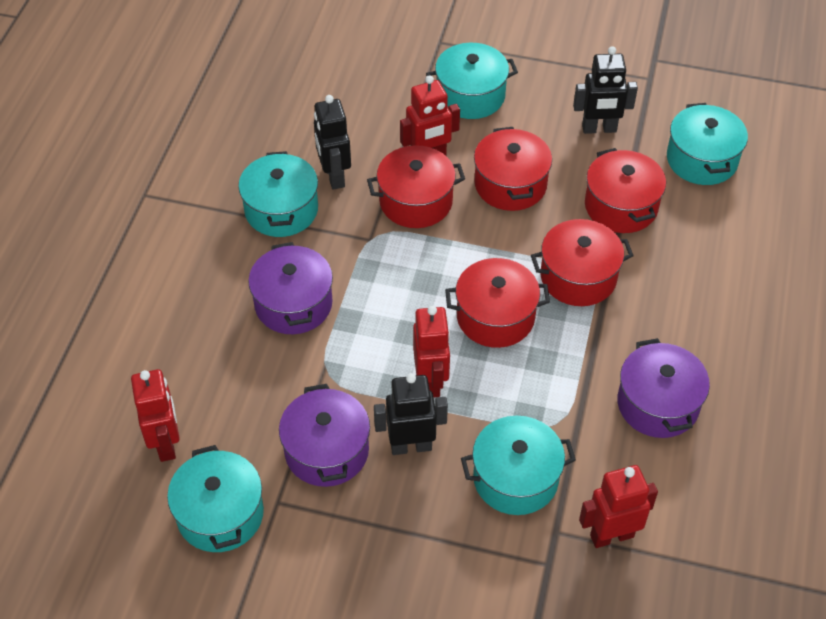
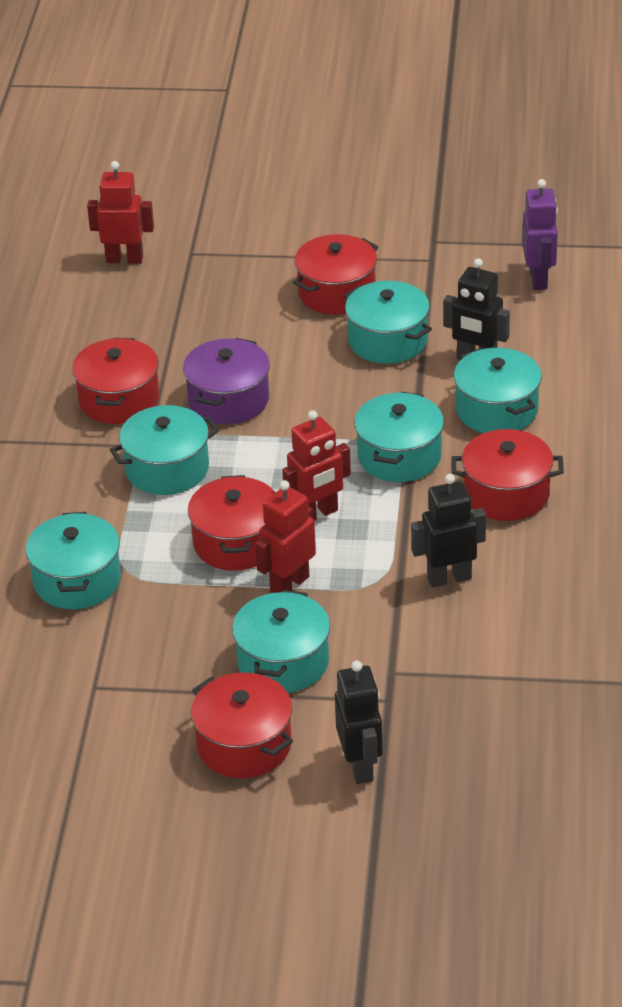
purple pot: 3 -> 1
purple robot: 0 -> 1
red robot: 4 -> 3
turquoise pot: 5 -> 6

